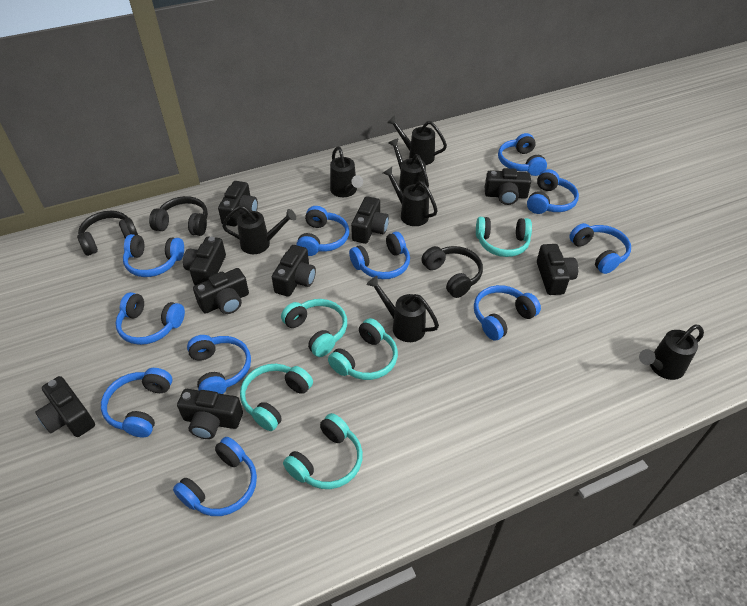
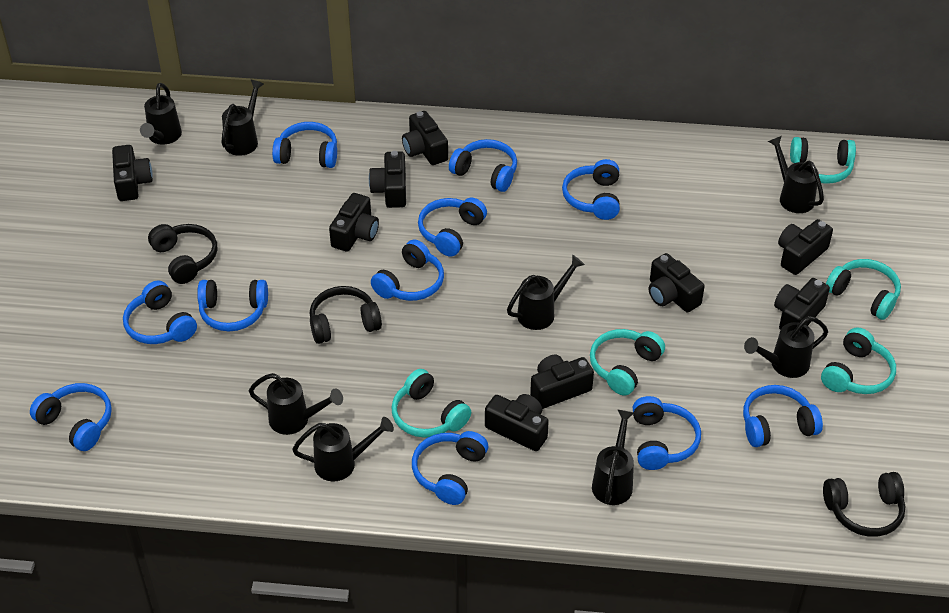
black watering can: 7 -> 8

